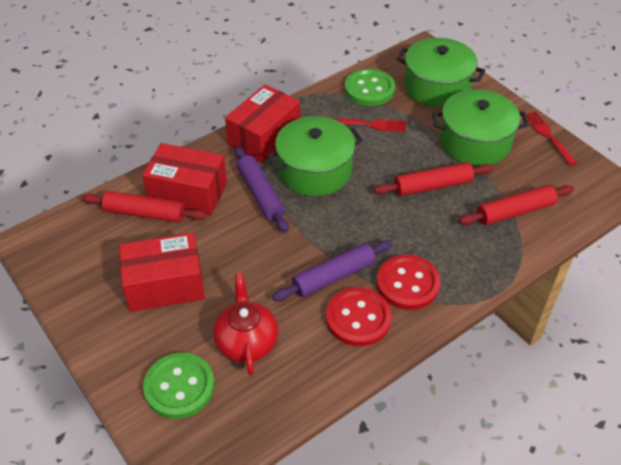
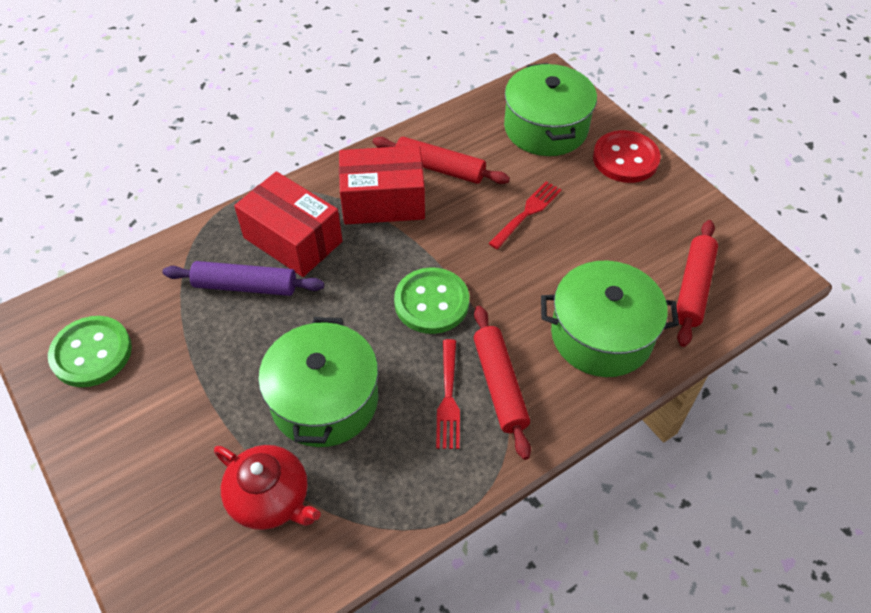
purple rolling pin: 2 -> 1
red box: 3 -> 2
red button: 2 -> 1

